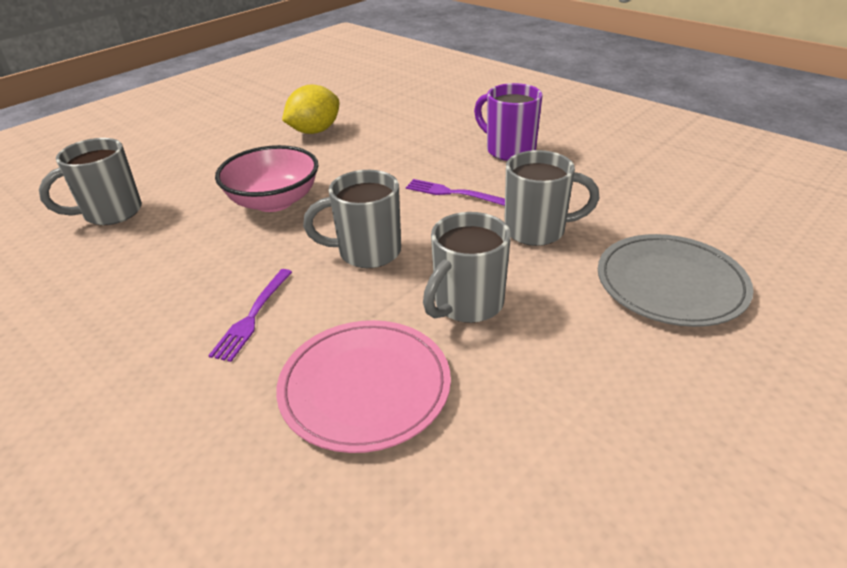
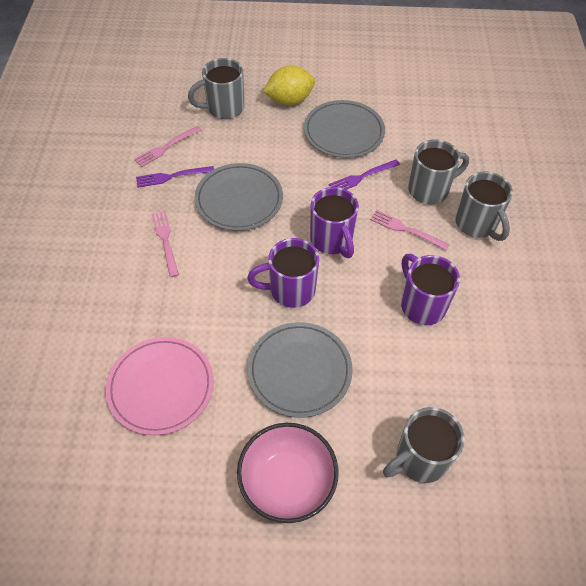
grey plate: 1 -> 3
pink fork: 0 -> 3
purple mug: 1 -> 3

